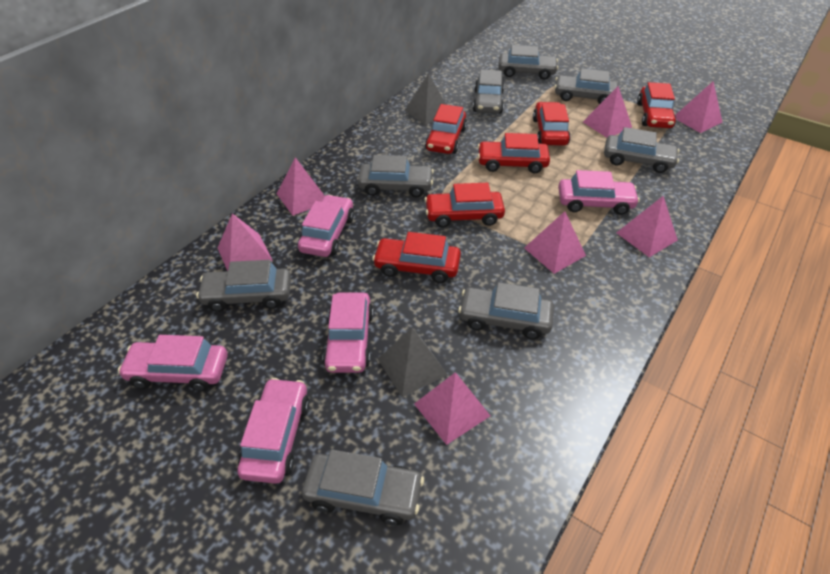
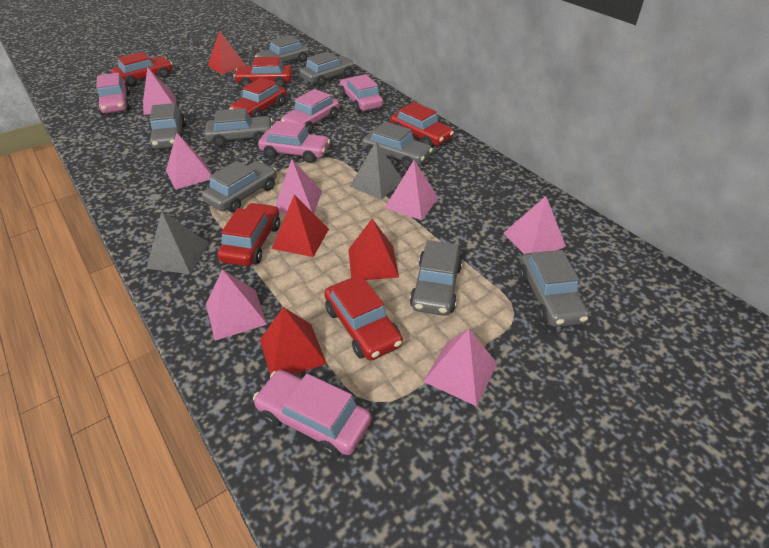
red pyramid: 0 -> 4

